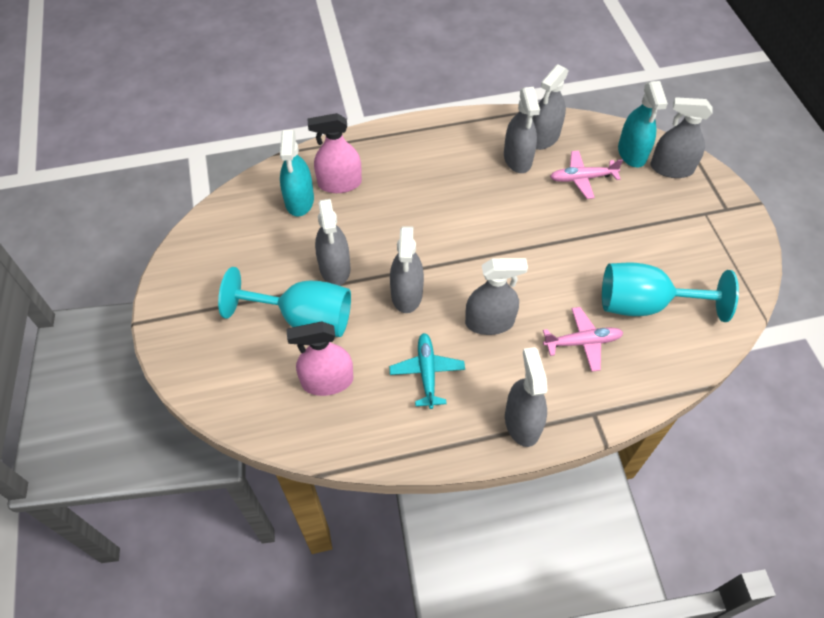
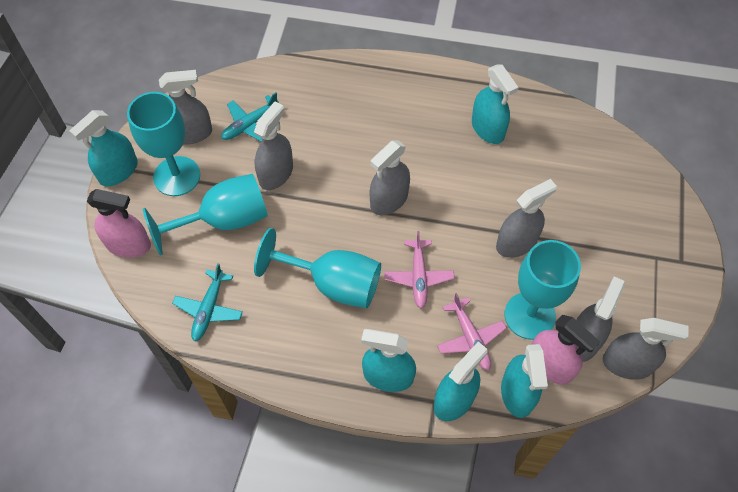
grey spray bottle: 7 -> 6
turquoise goblet: 2 -> 4
turquoise plane: 1 -> 2
turquoise spray bottle: 2 -> 5

